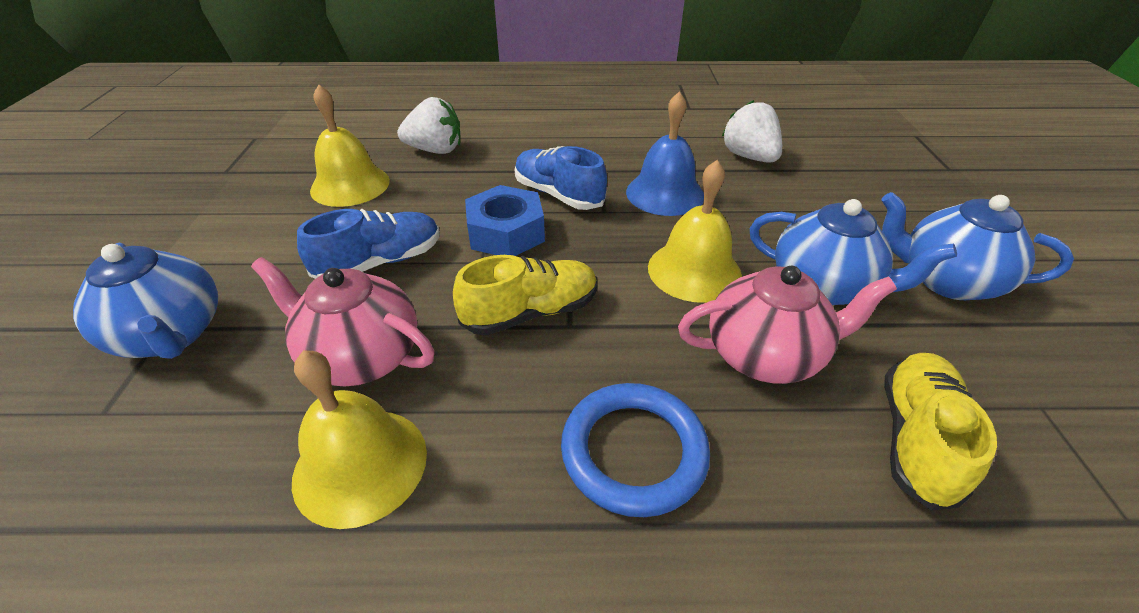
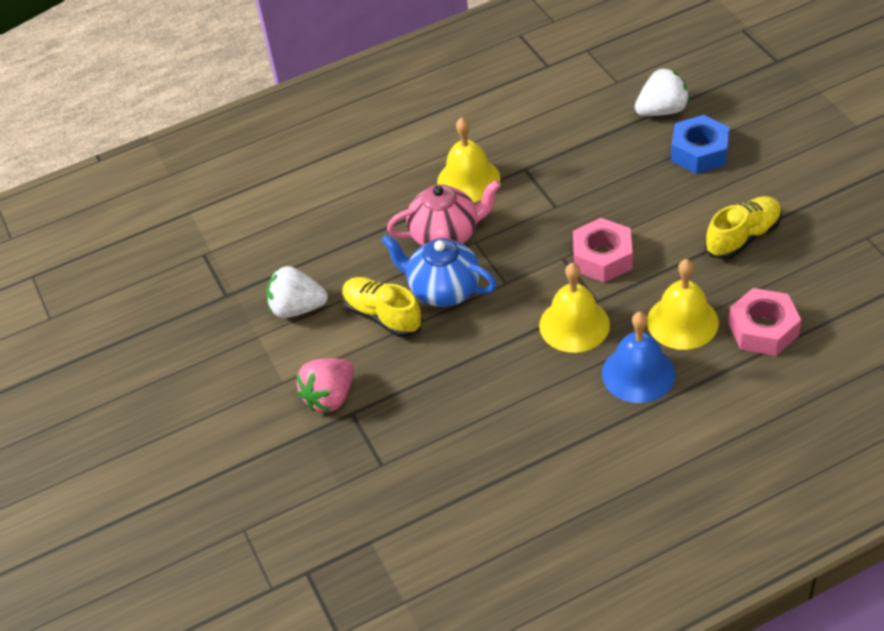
blue ring: 1 -> 0
blue shoe: 2 -> 0
blue teapot: 3 -> 1
pink nut: 0 -> 2
pink strawberry: 0 -> 1
pink teapot: 2 -> 1

